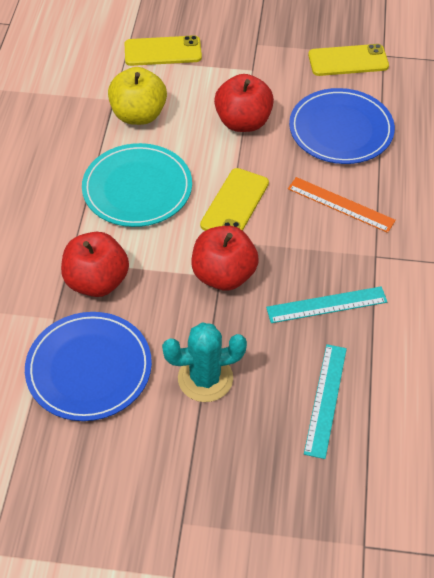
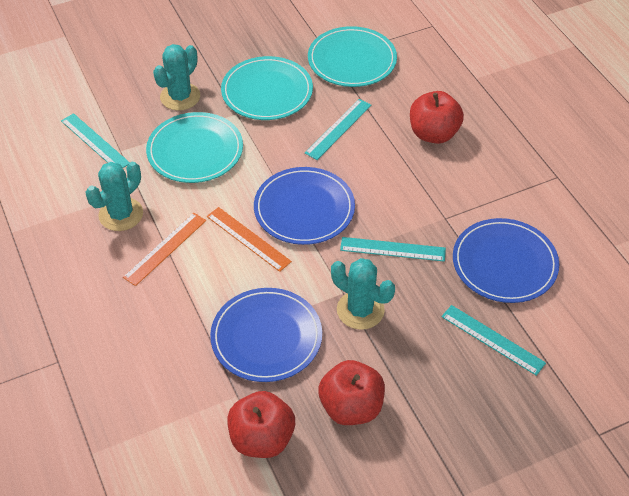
blue plate: 2 -> 3
orange ruler: 1 -> 2
turquoise cactus: 1 -> 3
turquoise plate: 1 -> 3
turquoise ruler: 2 -> 4
yellow apple: 1 -> 0
yellow phone: 3 -> 0

